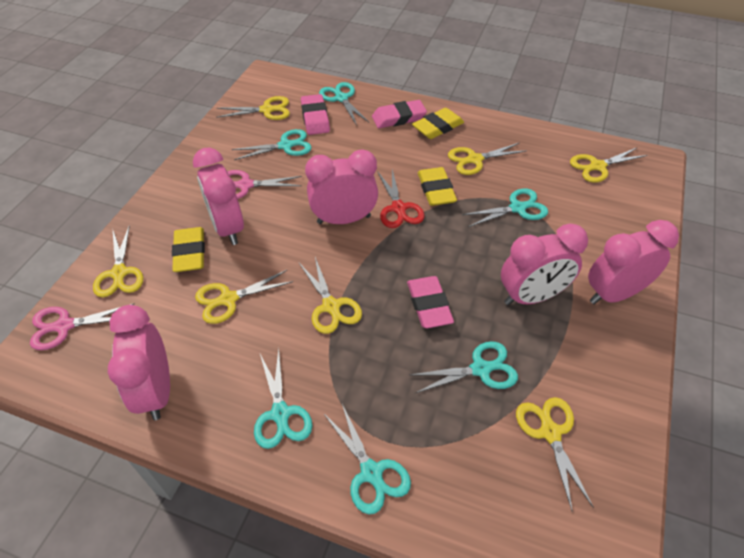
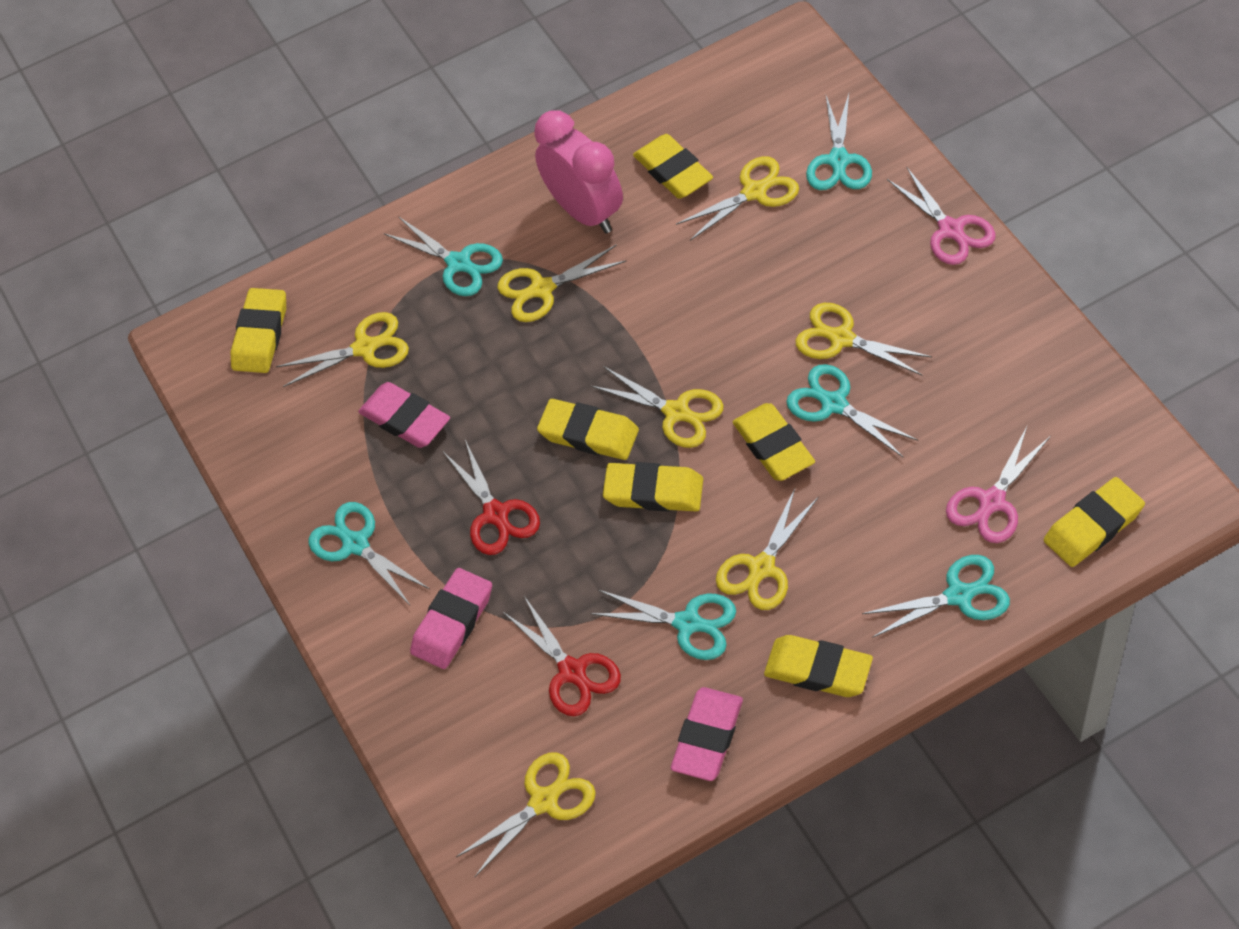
pink clock: 5 -> 1
red scissors: 1 -> 2
yellow eraser: 3 -> 7

